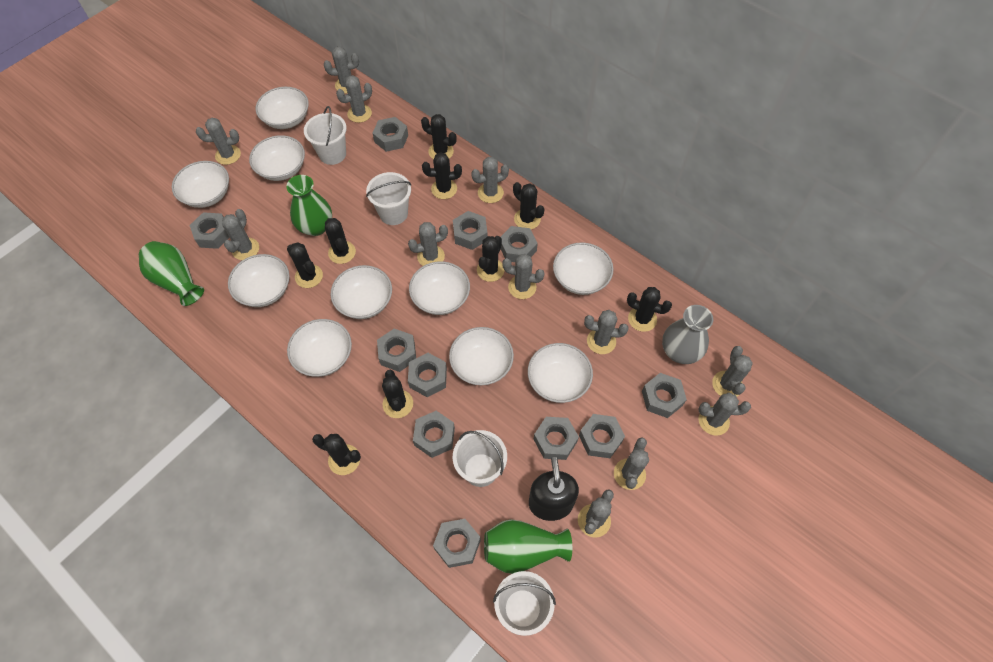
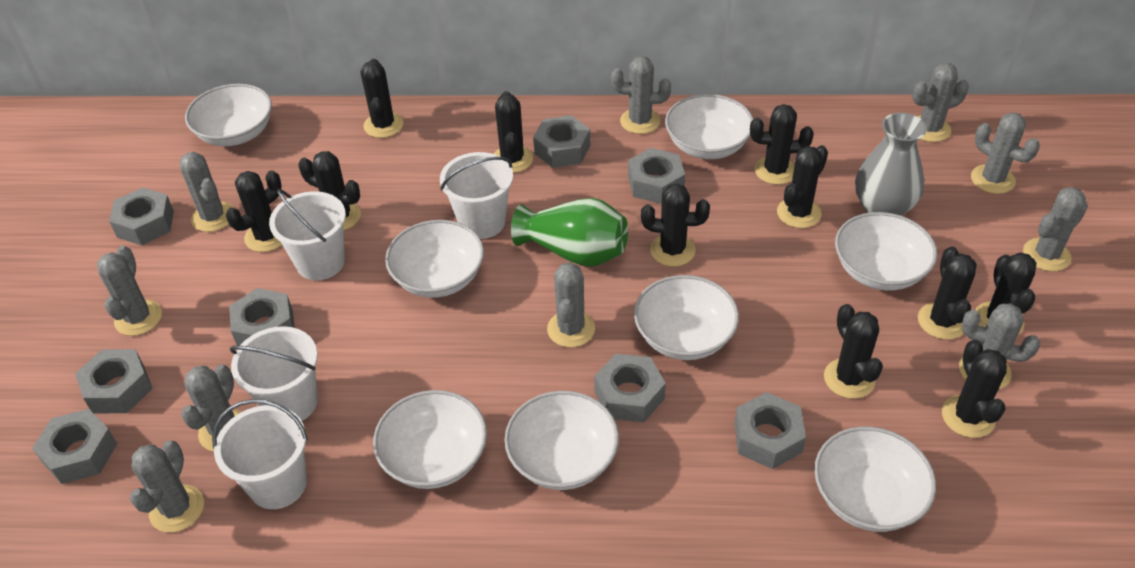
black cactus: 9 -> 11
black soap dispenser: 1 -> 0
green vase: 3 -> 1
grey cactus: 12 -> 10
grey nut: 11 -> 8
white bowl: 10 -> 8

